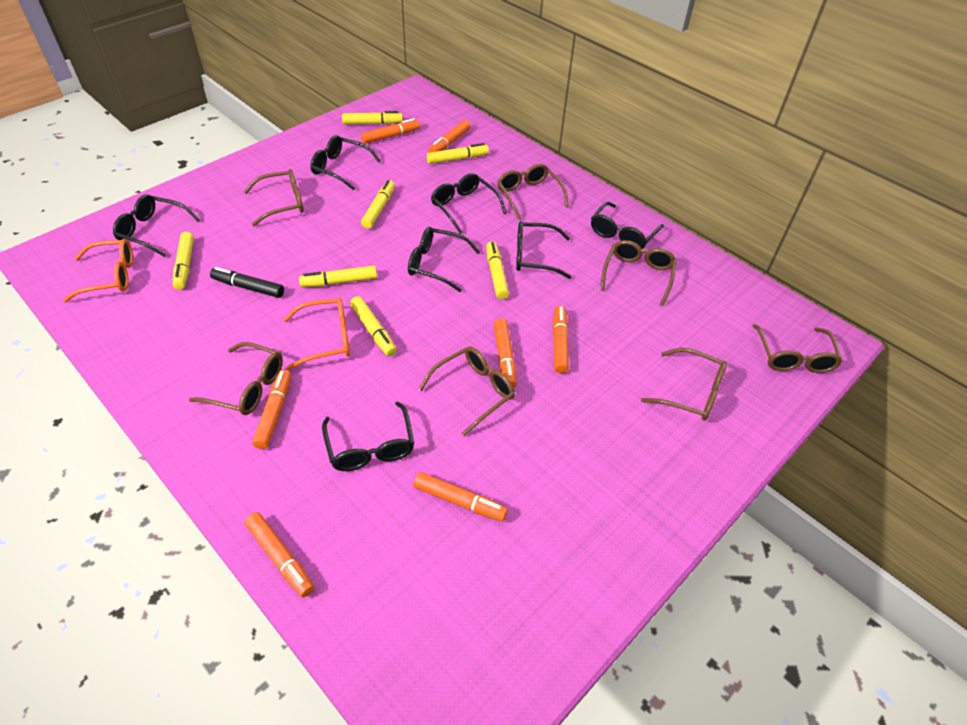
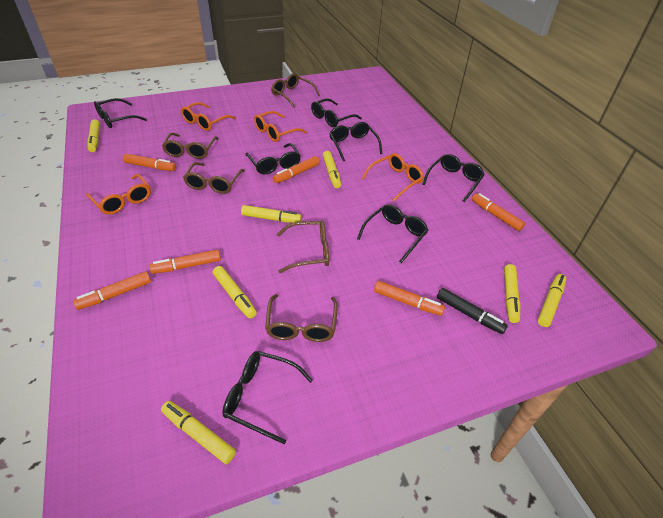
brown glasses: 7 -> 5
orange glasses: 2 -> 4
orange marker: 7 -> 6

